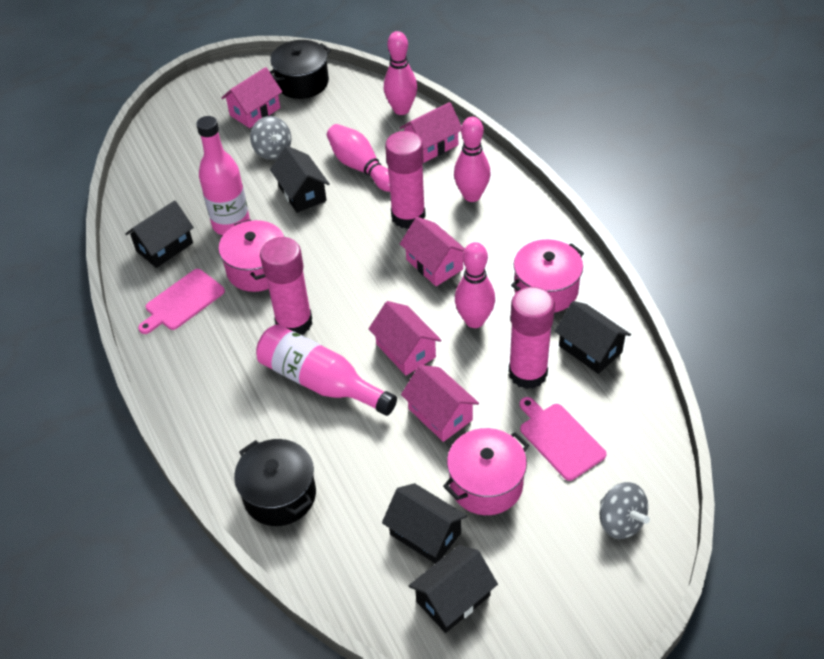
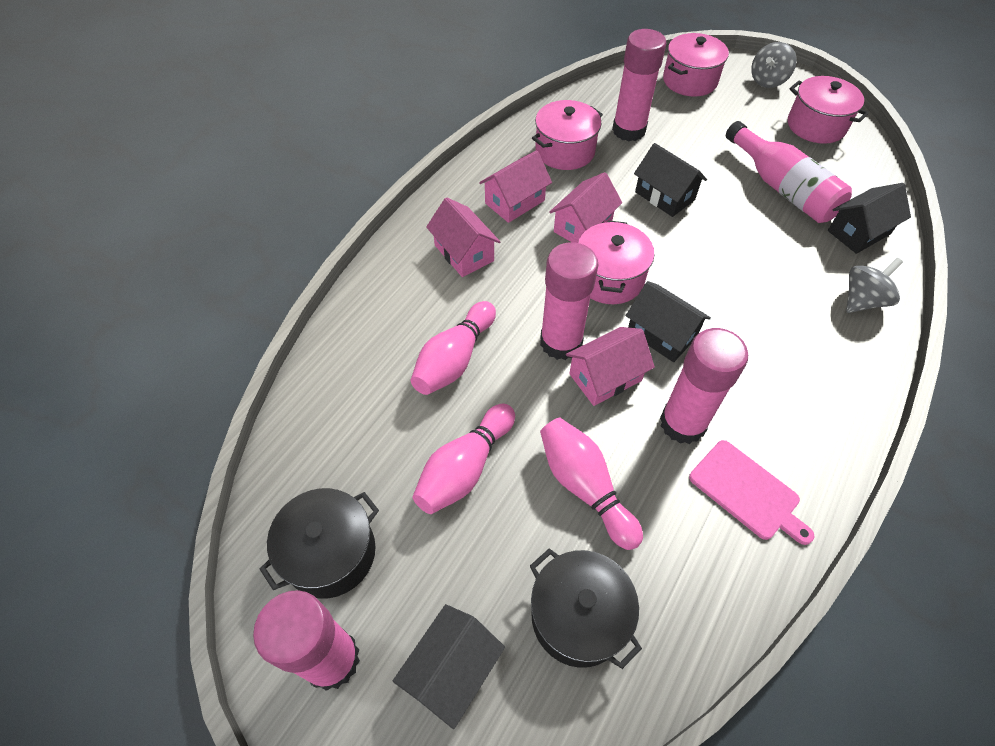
black house: 5 -> 4
pink bottle: 2 -> 1
pink bowling pin: 4 -> 3
pink cutting board: 2 -> 1
pink glue stick: 3 -> 4
pink house: 5 -> 4
pink pot: 3 -> 4

